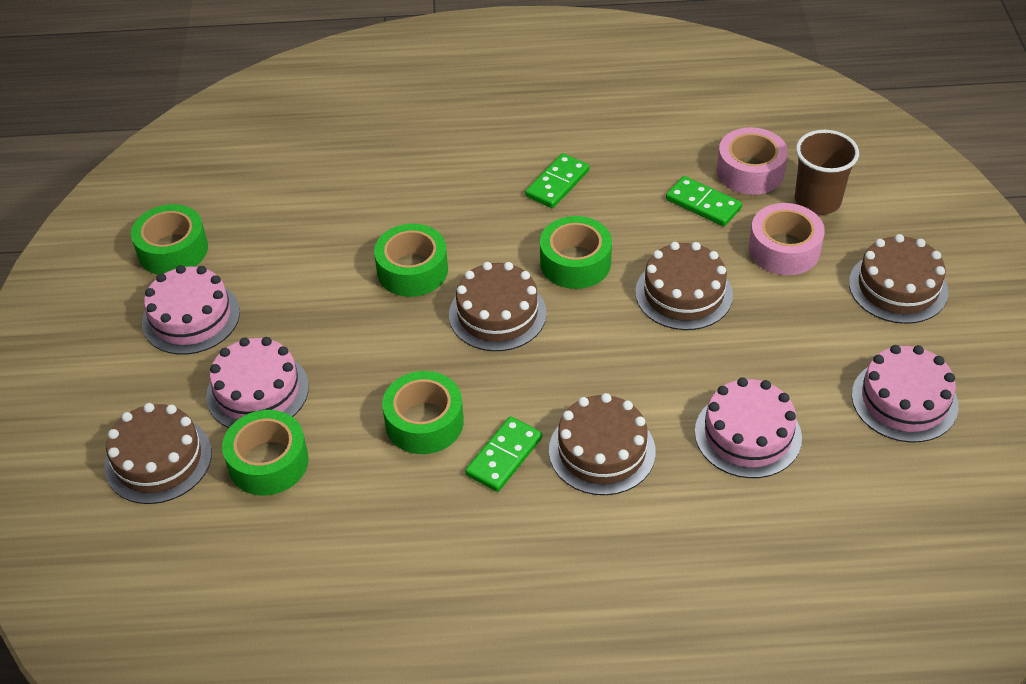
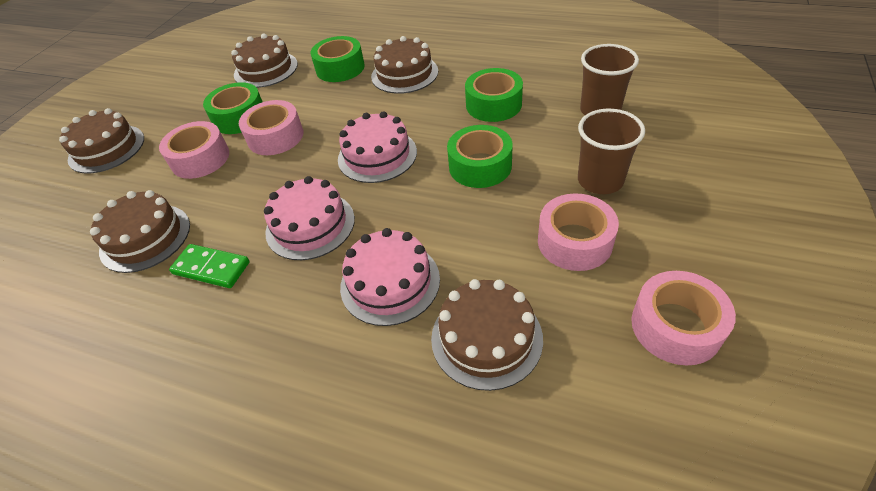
brown cup: 1 -> 2
green domino: 3 -> 1
green tape: 5 -> 4
pink cake: 4 -> 3
pink tape: 2 -> 4

